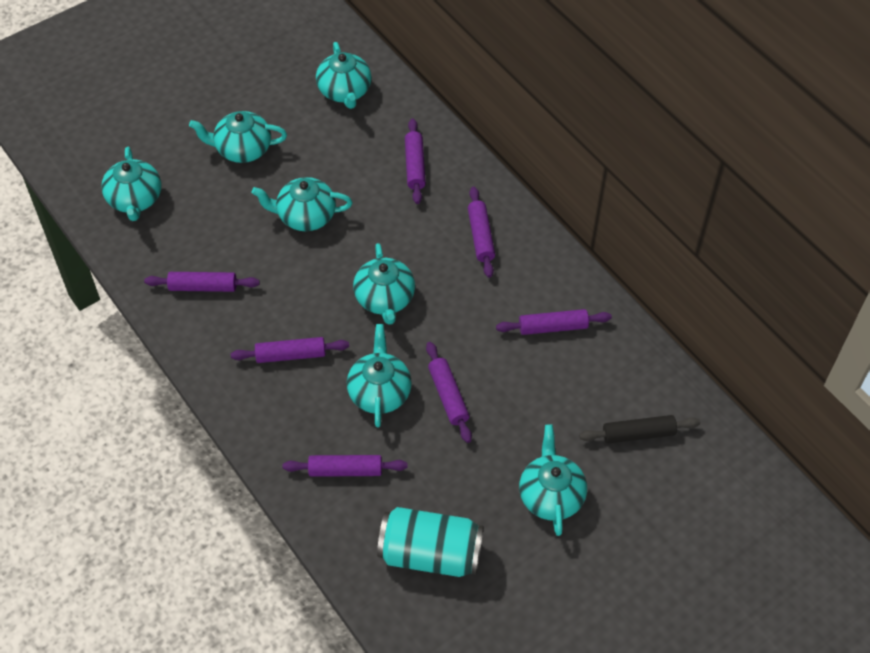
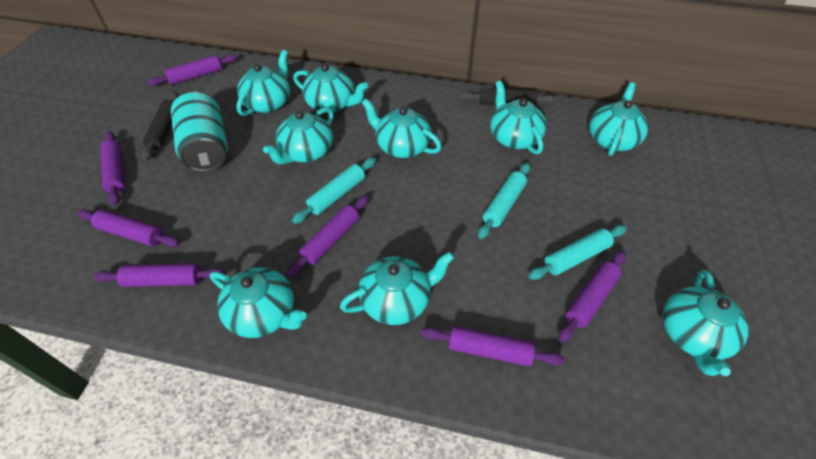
black rolling pin: 1 -> 2
turquoise rolling pin: 0 -> 3
turquoise teapot: 7 -> 9

